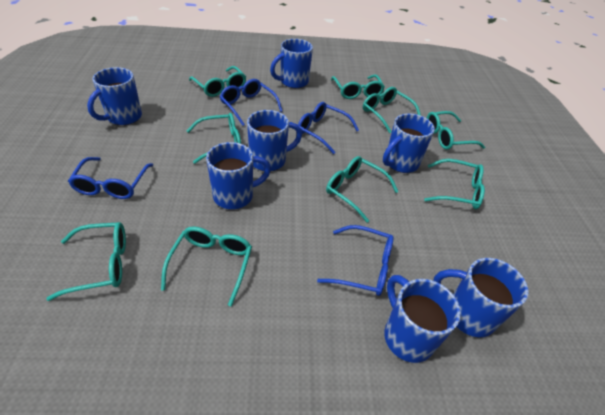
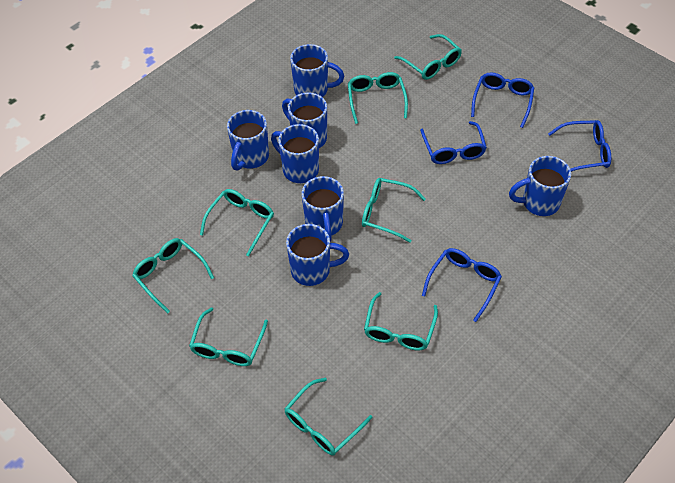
turquoise glasses: 9 -> 8

